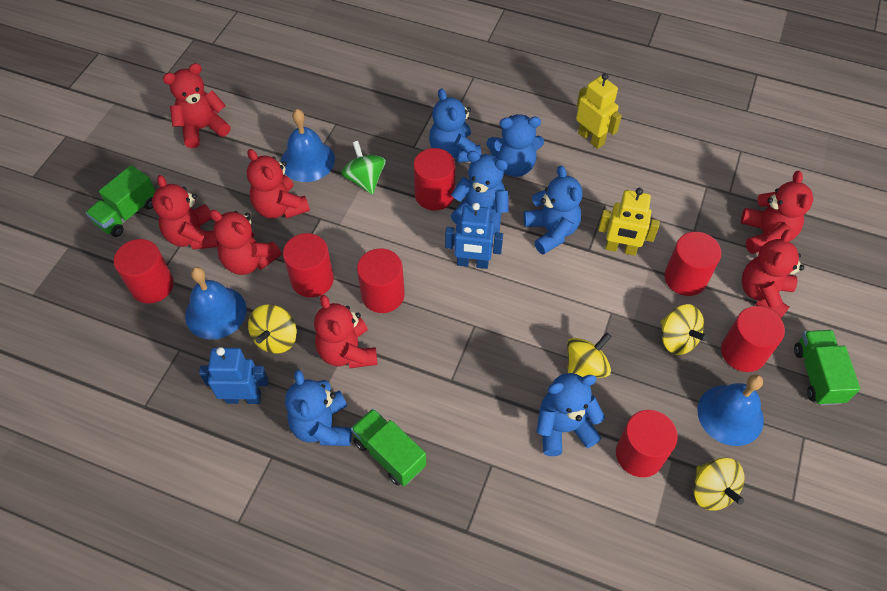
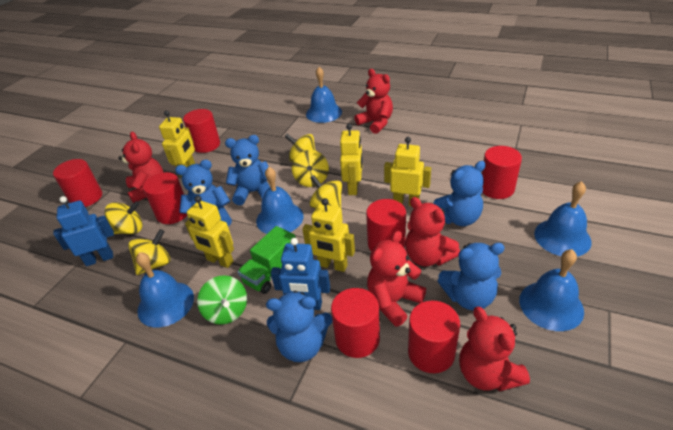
blue bell: 3 -> 5
blue teddy bear: 6 -> 5
green truck: 3 -> 1
red teddy bear: 7 -> 5
yellow robot: 2 -> 5
yellow spinning top: 4 -> 5

